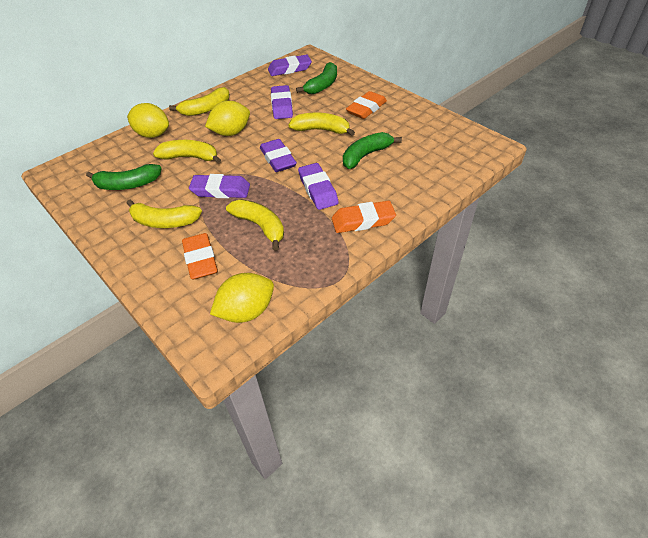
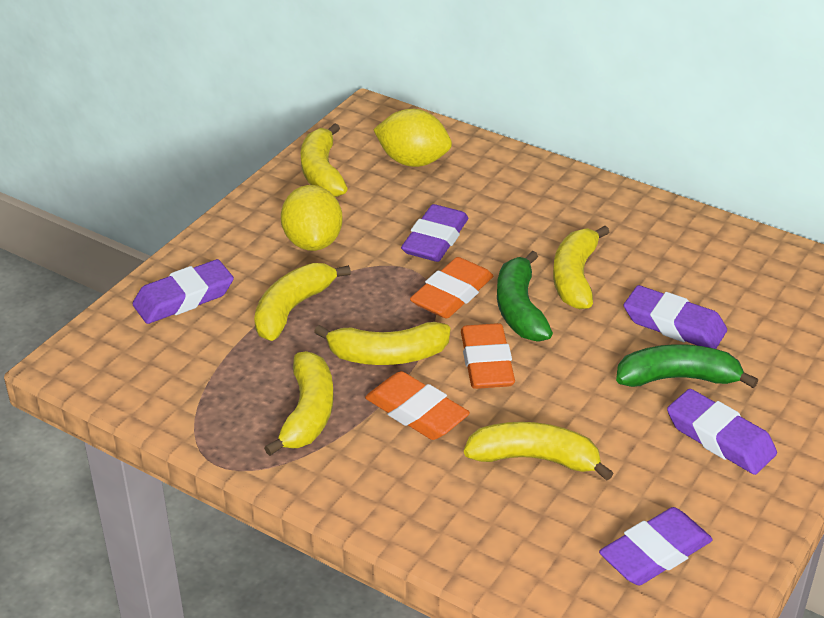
green banana: 3 -> 2
yellow banana: 5 -> 6
yellow lemon: 3 -> 2

